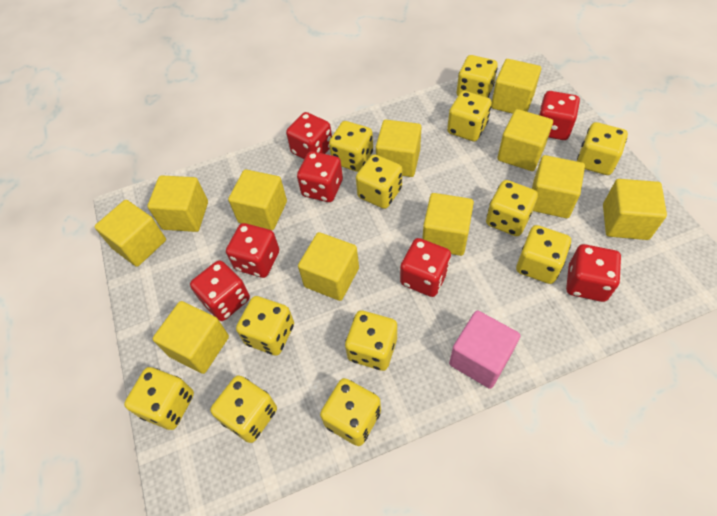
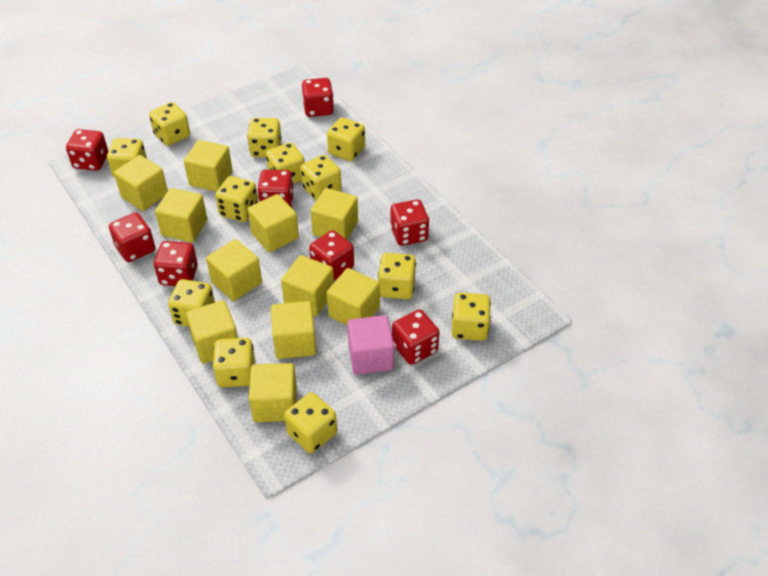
red dice: 7 -> 8

